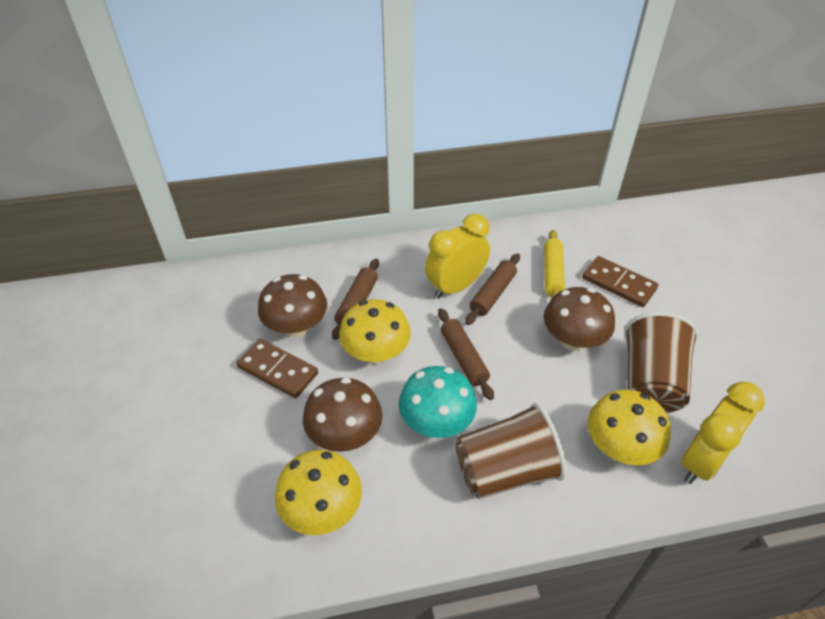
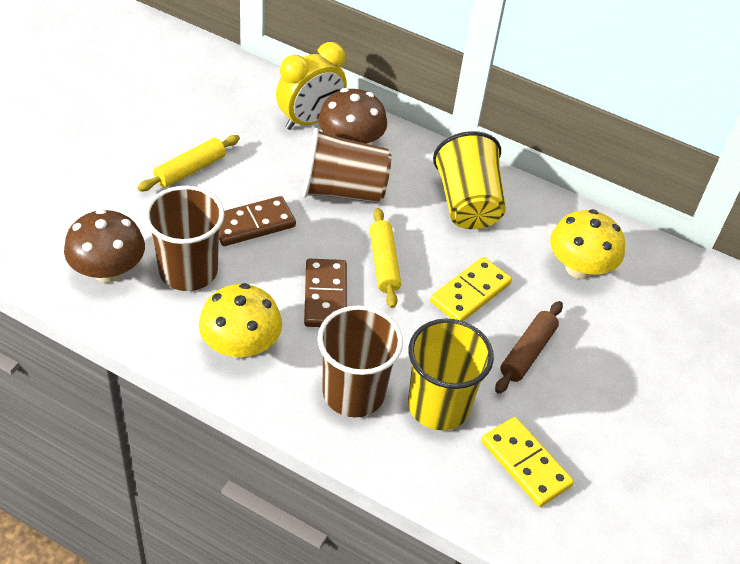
brown cup: 2 -> 3
brown mushroom: 3 -> 2
brown rolling pin: 3 -> 1
turquoise mushroom: 1 -> 0
yellow clock: 2 -> 1
yellow cup: 0 -> 2
yellow domino: 0 -> 2
yellow mushroom: 3 -> 2
yellow rolling pin: 1 -> 2

